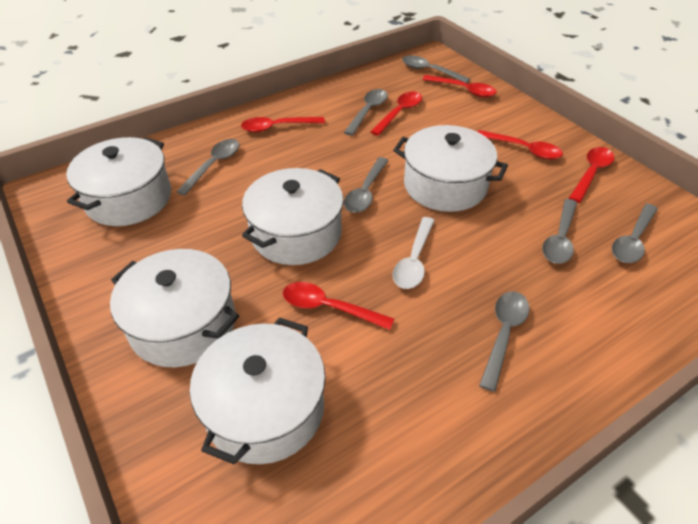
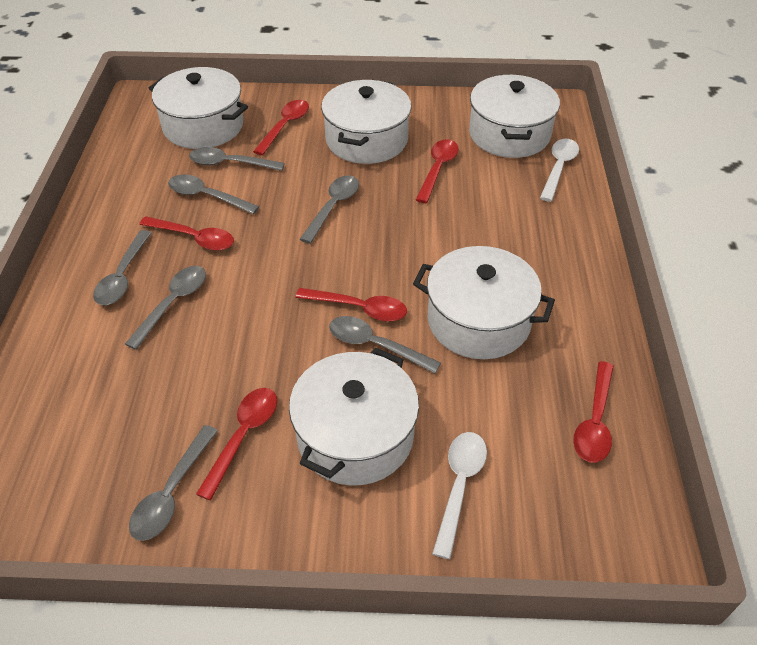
white spoon: 1 -> 2

